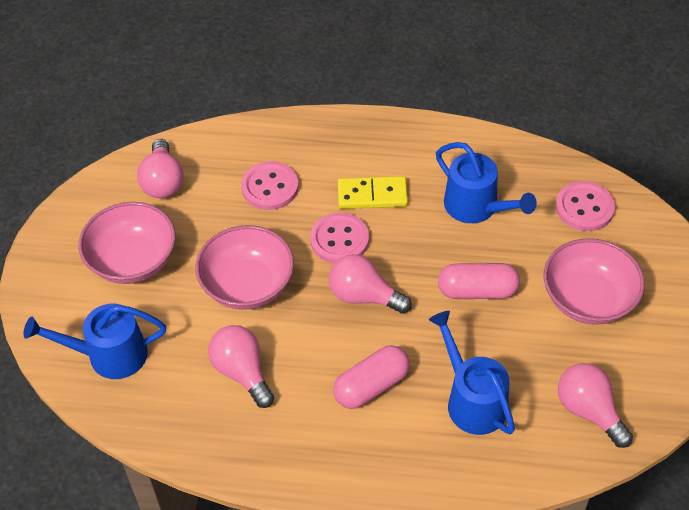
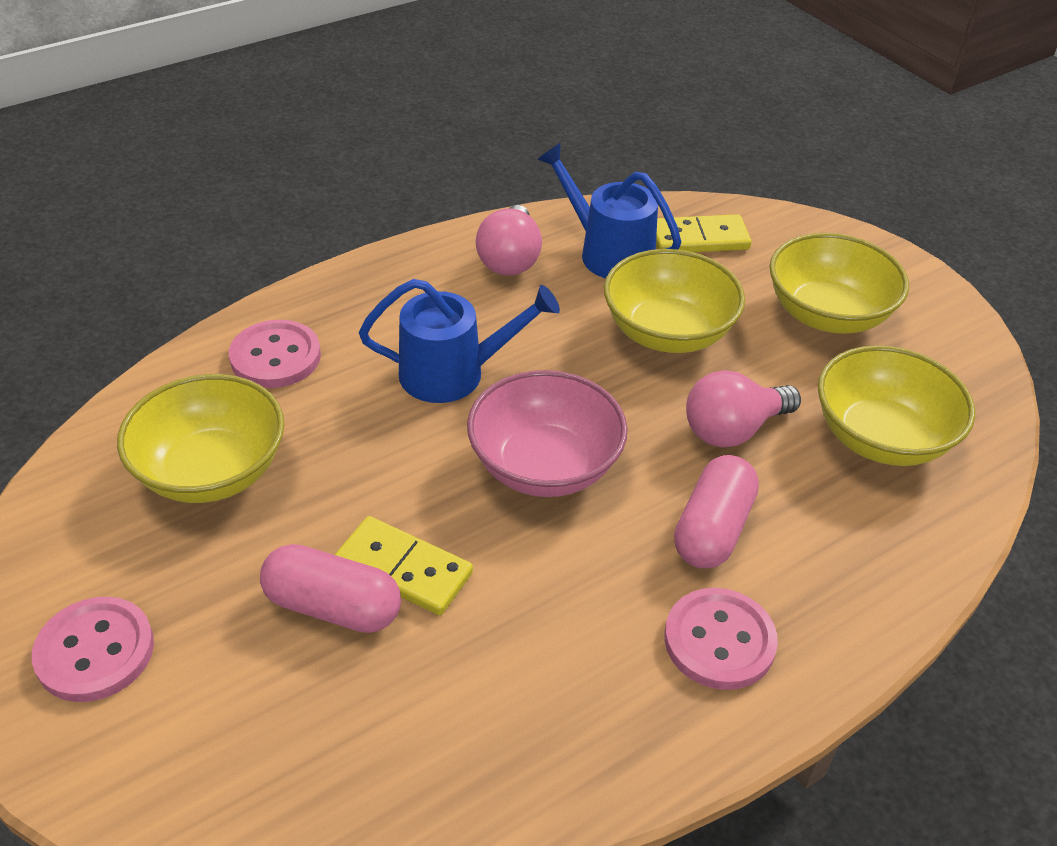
blue watering can: 3 -> 2
pink bowl: 3 -> 1
pink light bulb: 4 -> 2
yellow bowl: 0 -> 4
yellow domino: 1 -> 2

